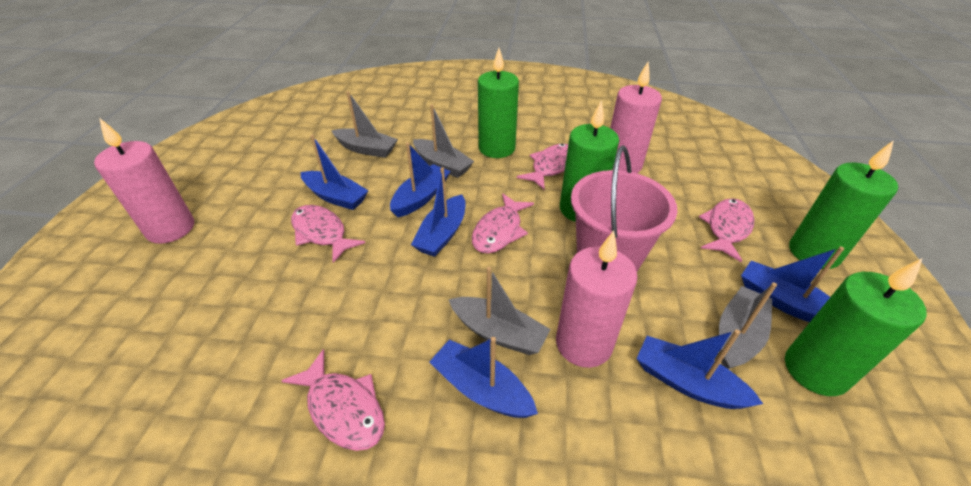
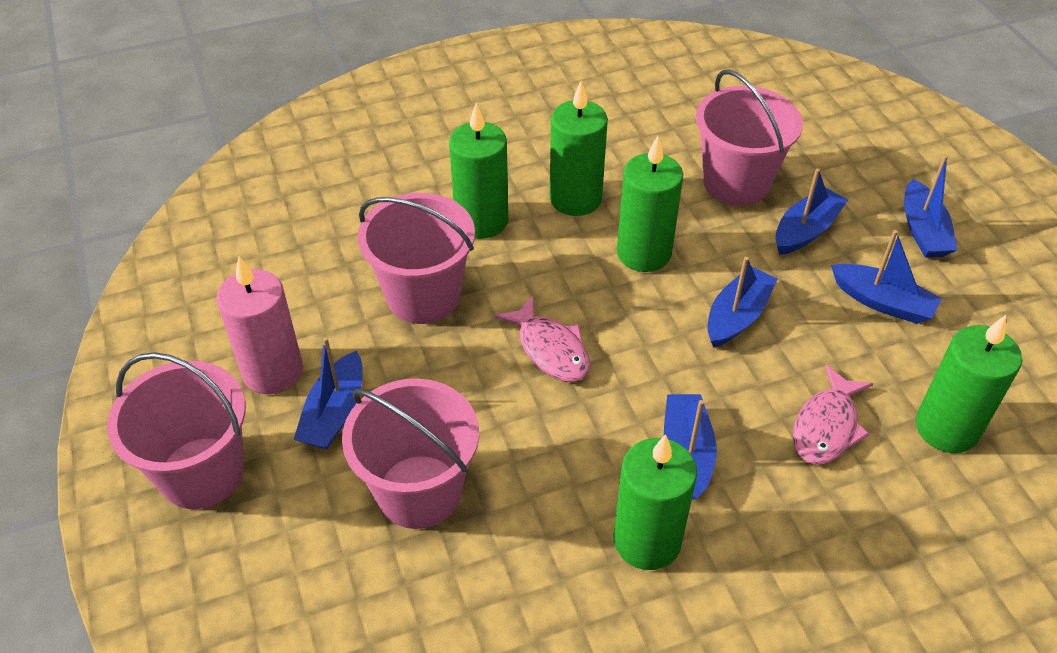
green candle: 4 -> 5
grey boat: 4 -> 0
pink bucket: 1 -> 4
pink candle: 3 -> 1
pink fish: 5 -> 2

